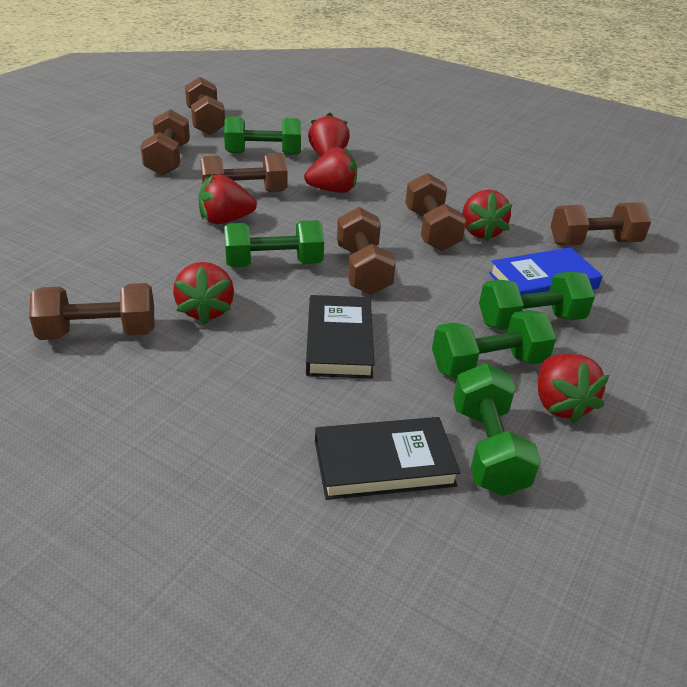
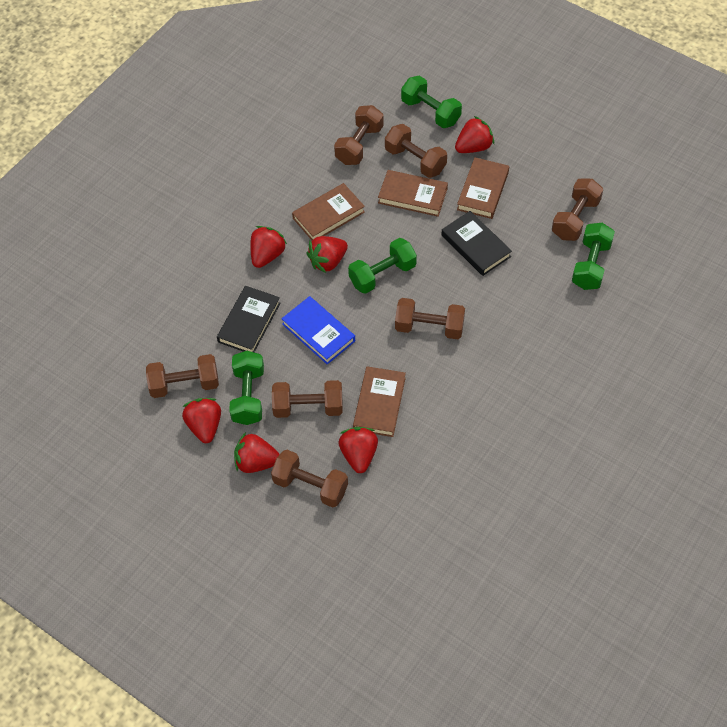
brown book: 0 -> 4
green dumbbell: 5 -> 4

